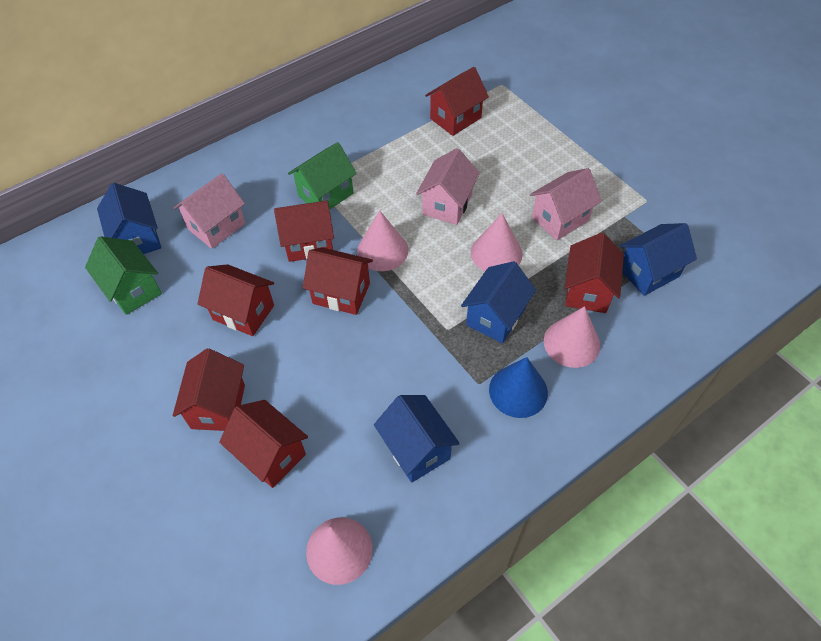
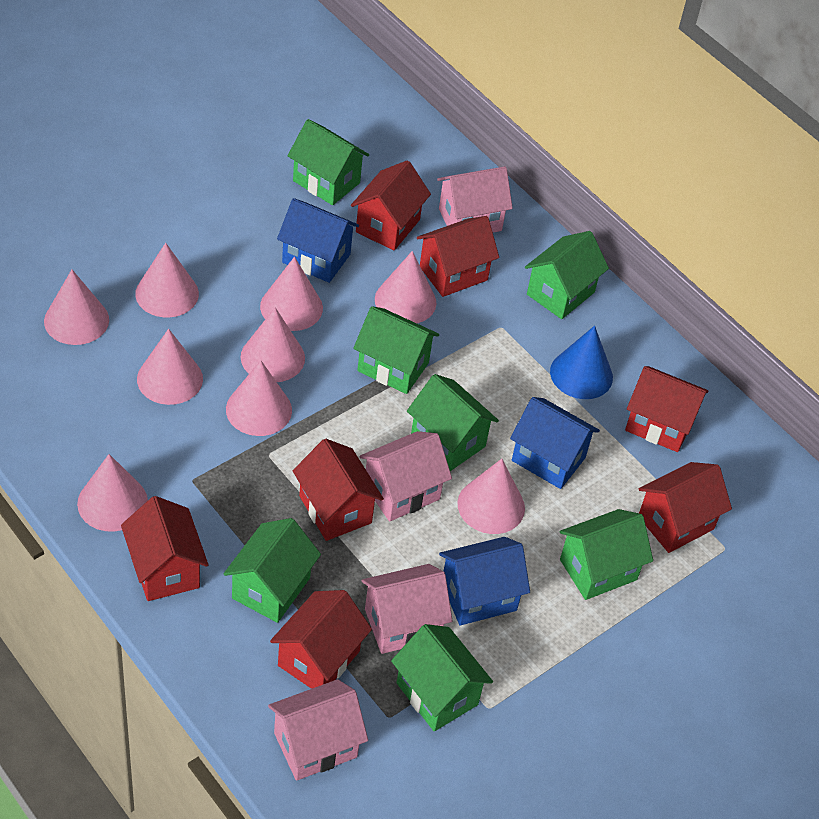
blue house: 4 -> 3
green house: 2 -> 7
pink cone: 4 -> 9
pink house: 3 -> 4

